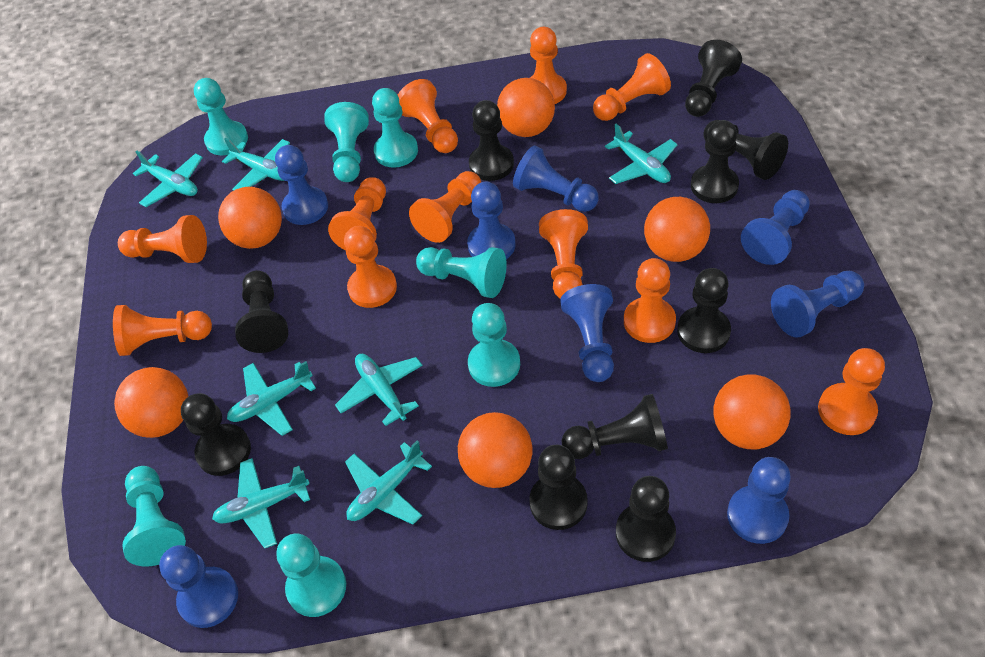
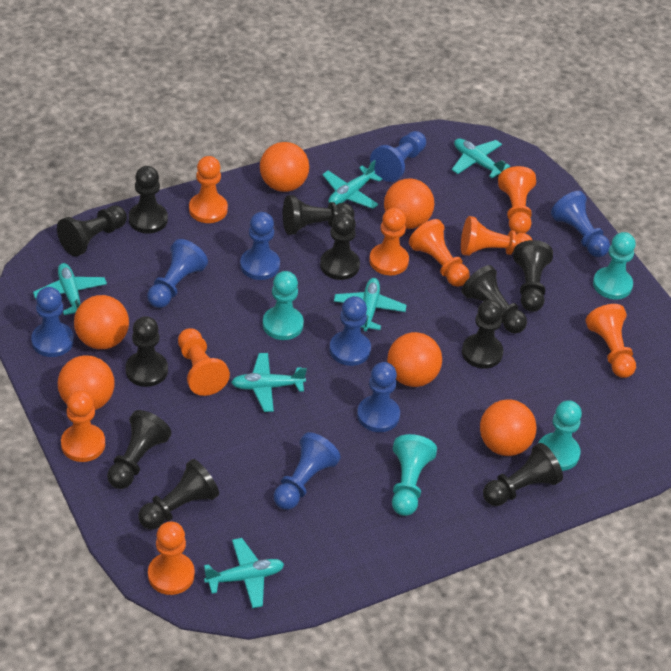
black pawn: 10 -> 11
orange pawn: 11 -> 9
turquoise pawn: 7 -> 4
turquoise plane: 7 -> 6

